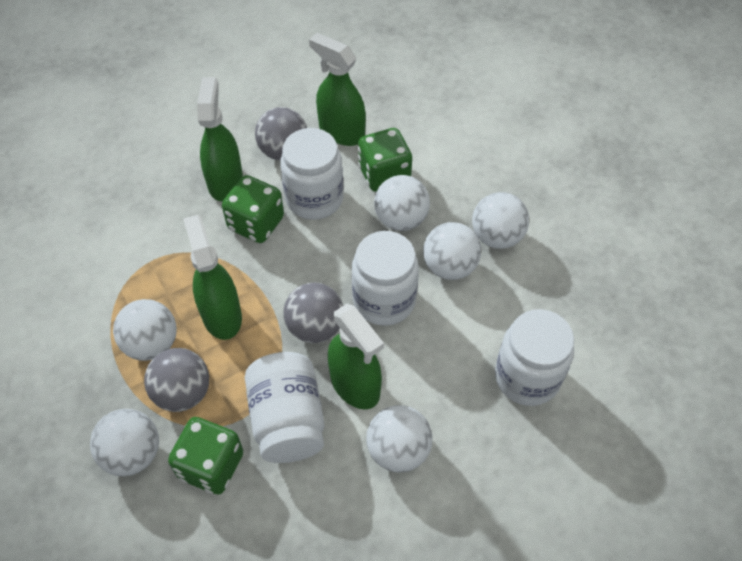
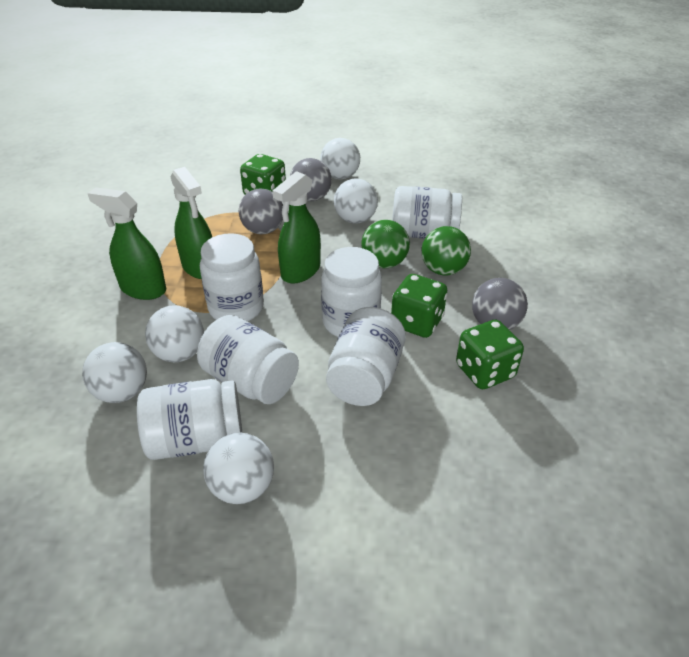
green ball: 0 -> 2
green spray bottle: 4 -> 3
white ball: 6 -> 5
white jar: 4 -> 6

